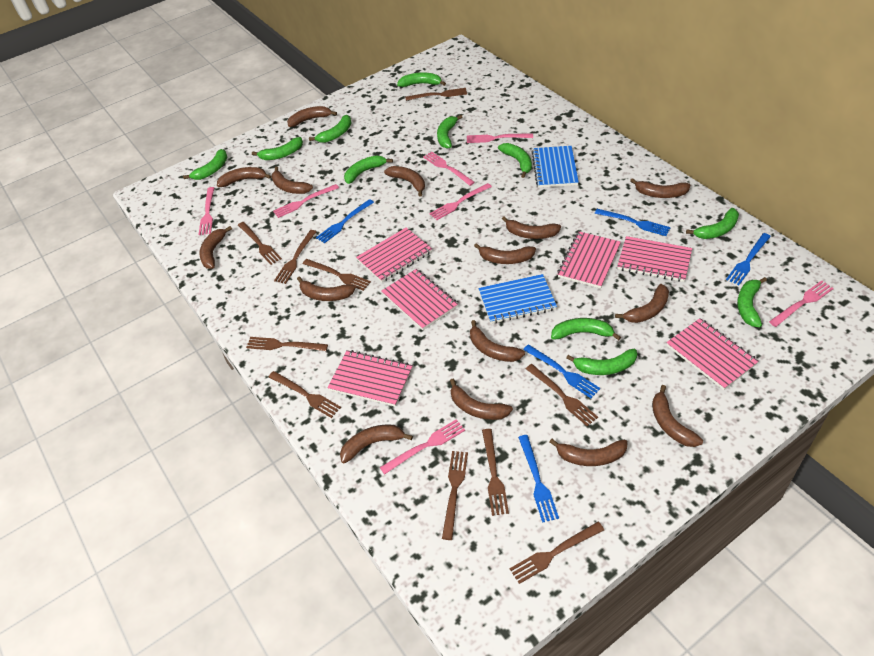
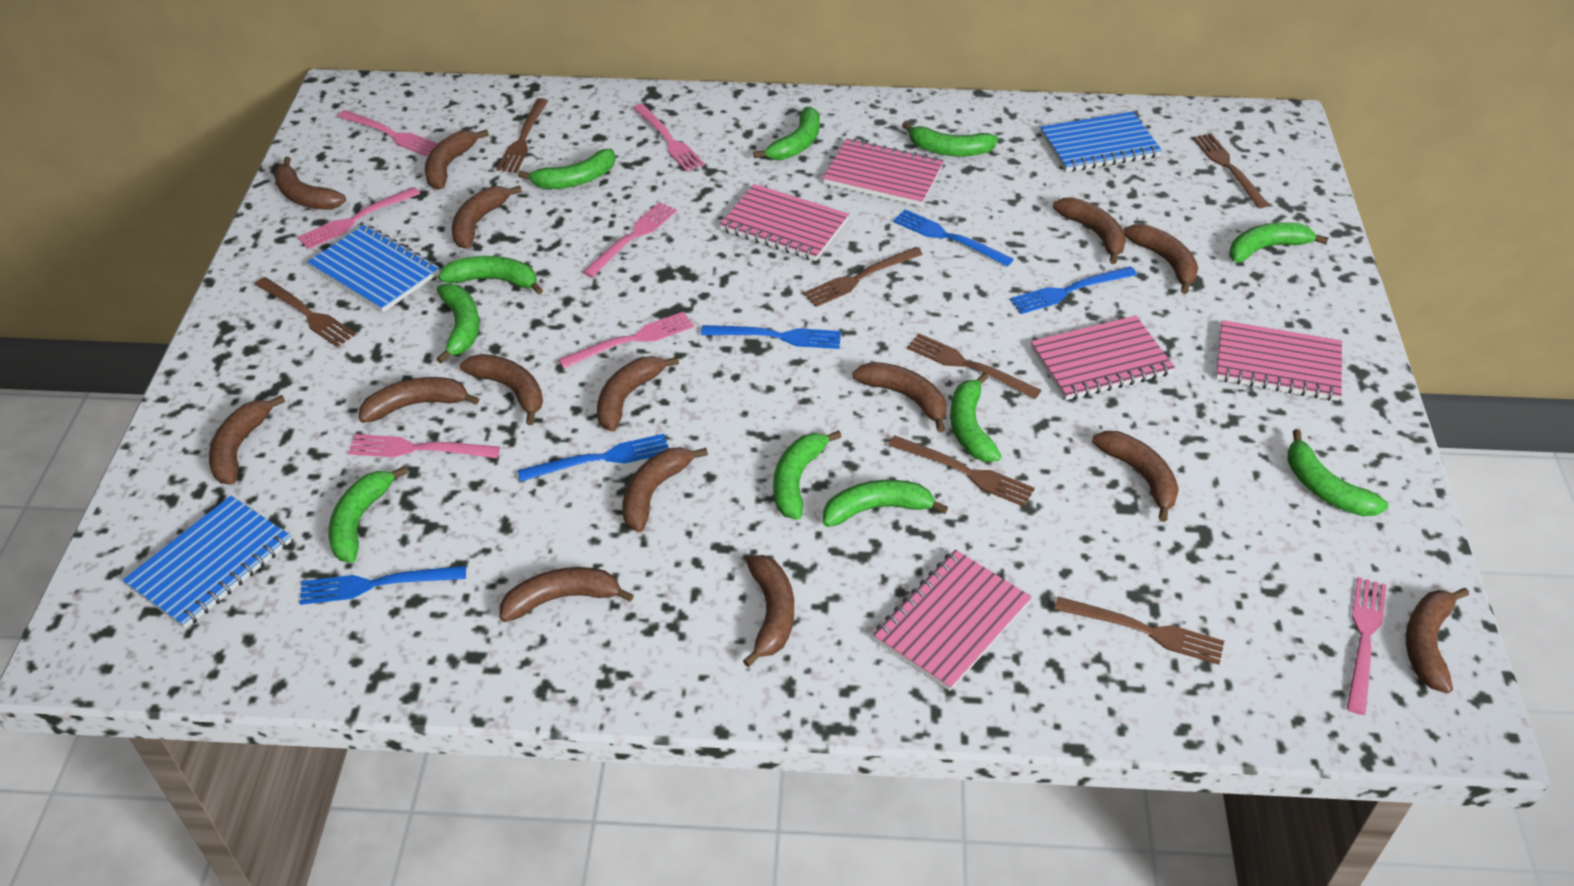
blue notebook: 2 -> 3
brown fork: 10 -> 7
pink notebook: 6 -> 5

